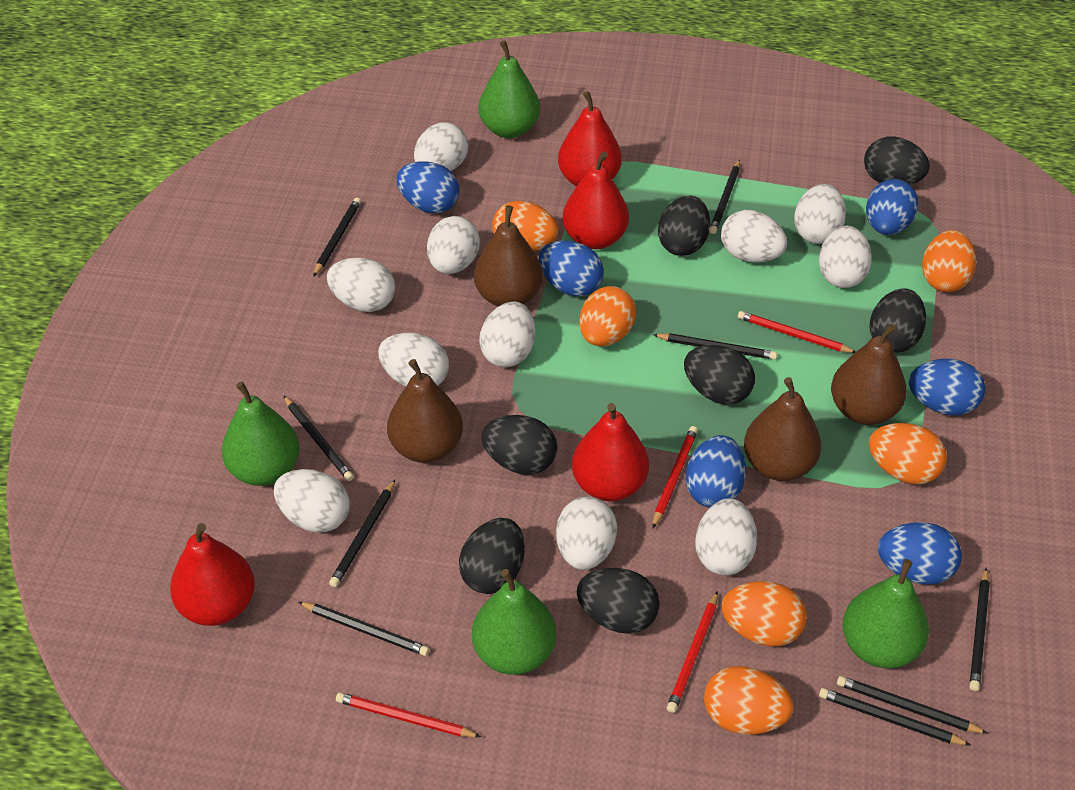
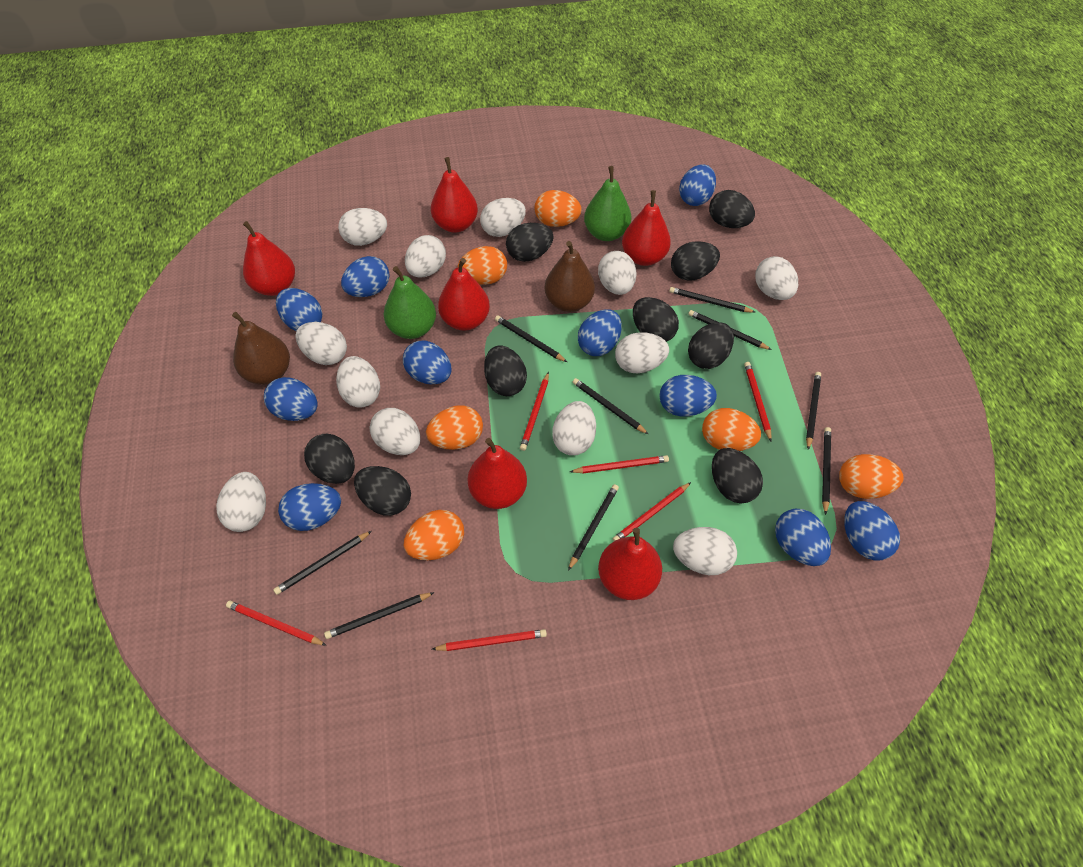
black egg: 7 -> 9
blue egg: 6 -> 10
brown pear: 4 -> 2
green pear: 4 -> 2
red pear: 4 -> 6
red pencil: 4 -> 6
white egg: 11 -> 12

